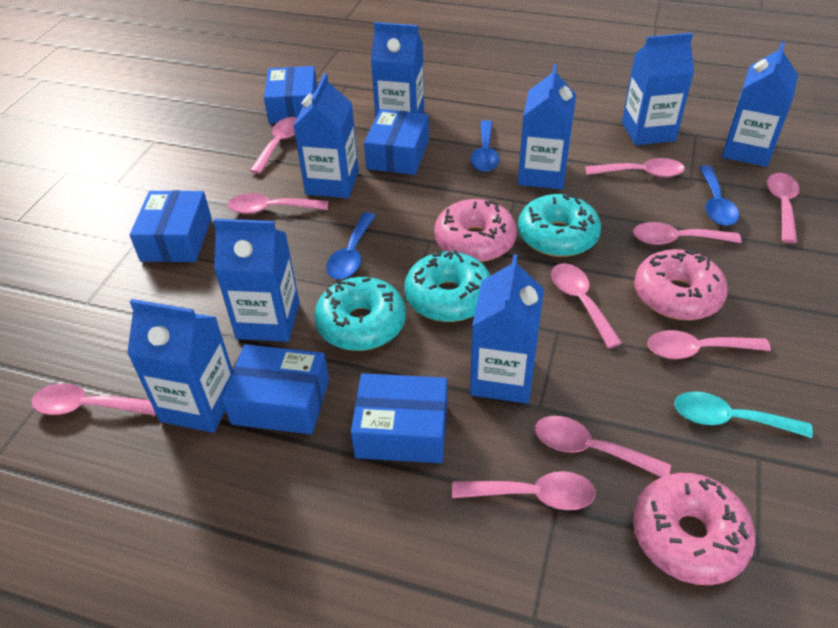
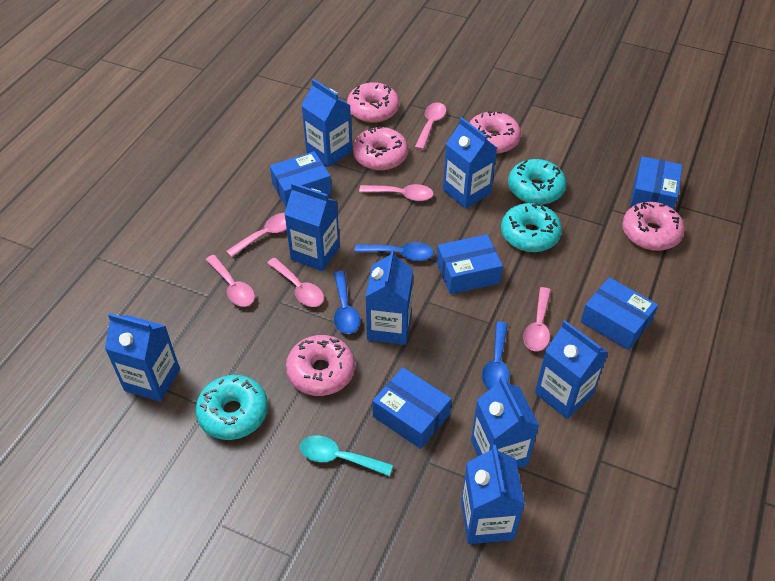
pink donut: 3 -> 5
pink spoon: 10 -> 6

